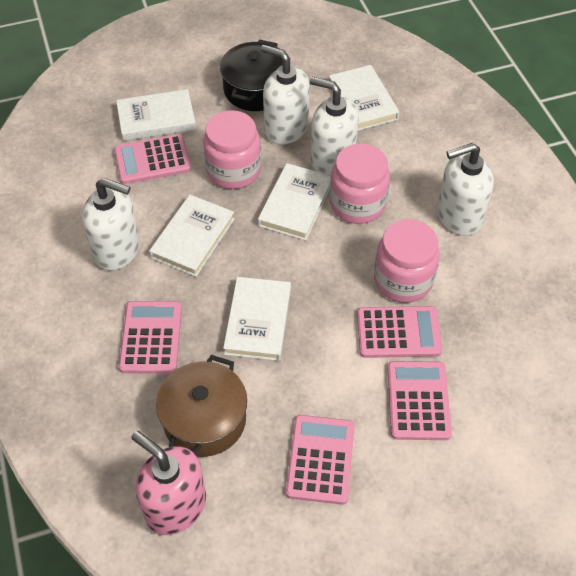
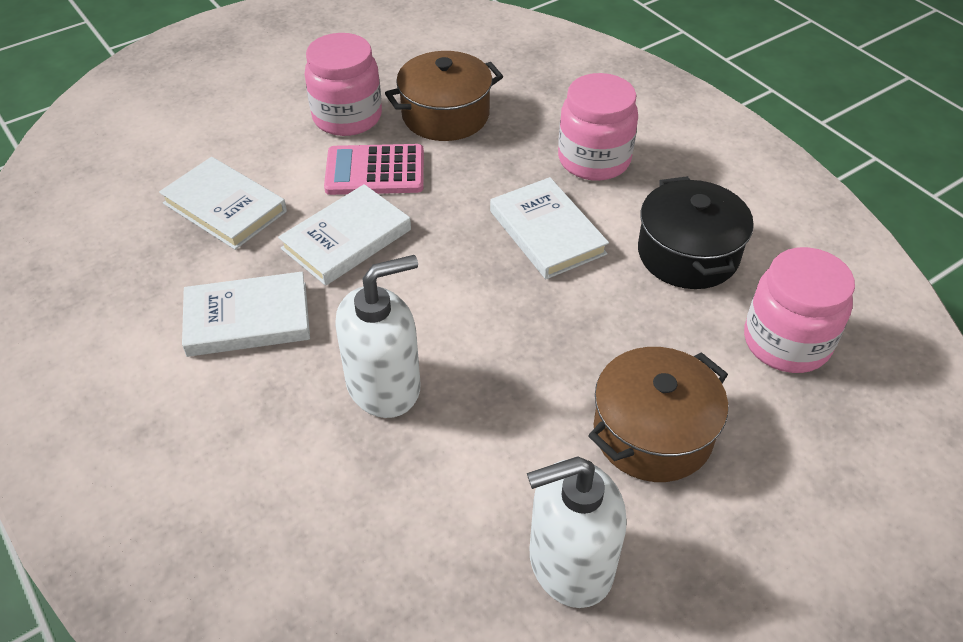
brown pot: 1 -> 2
pink calculator: 5 -> 1
pink soap dispenser: 1 -> 0
white book: 5 -> 4
white soap dispenser: 4 -> 2

